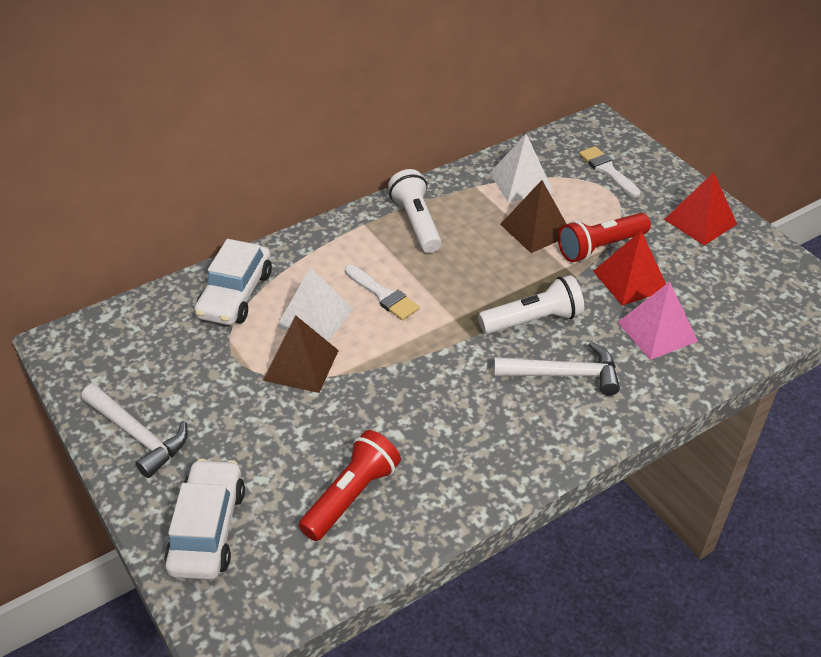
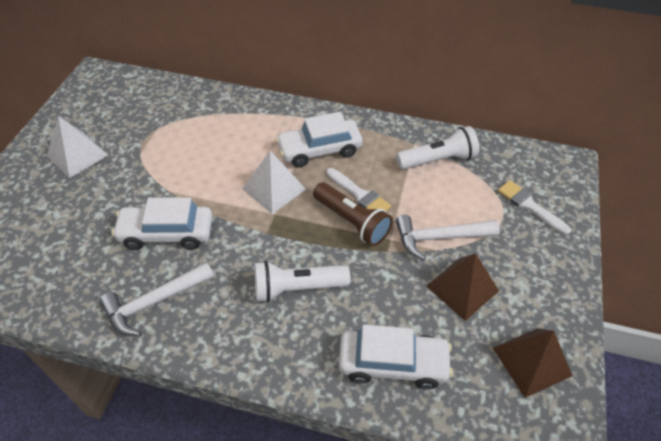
brown flashlight: 0 -> 1
pink pyramid: 1 -> 0
red flashlight: 2 -> 0
red pyramid: 2 -> 0
white car: 2 -> 3

